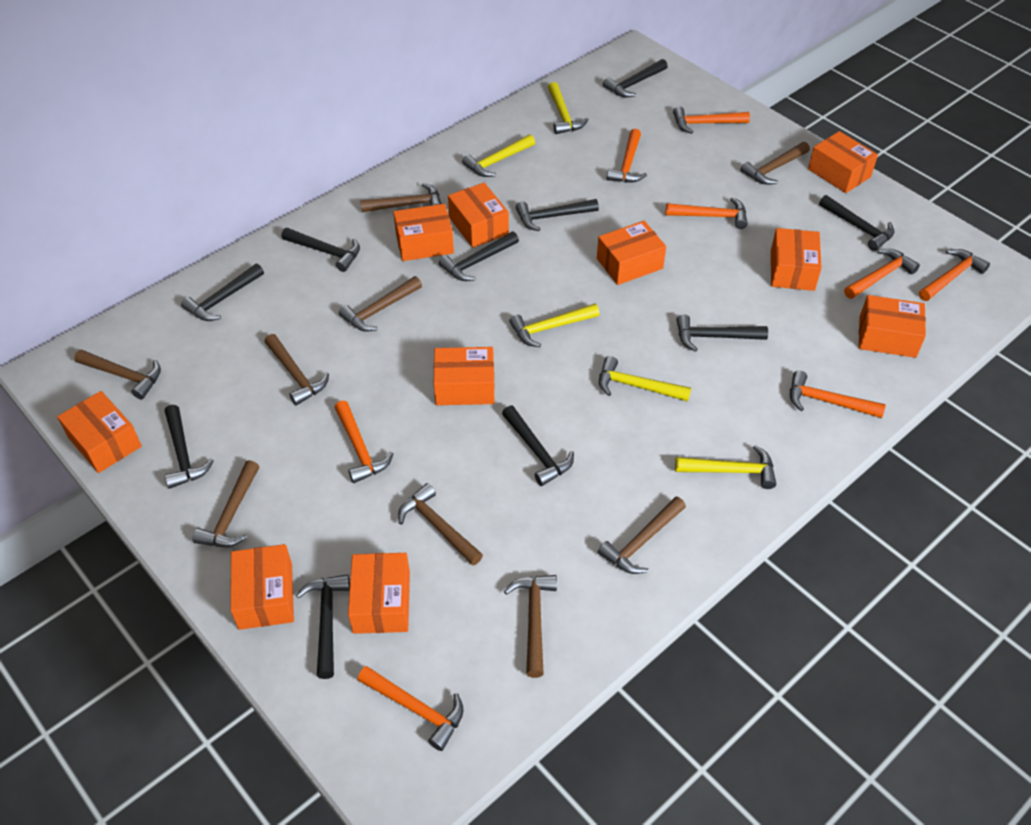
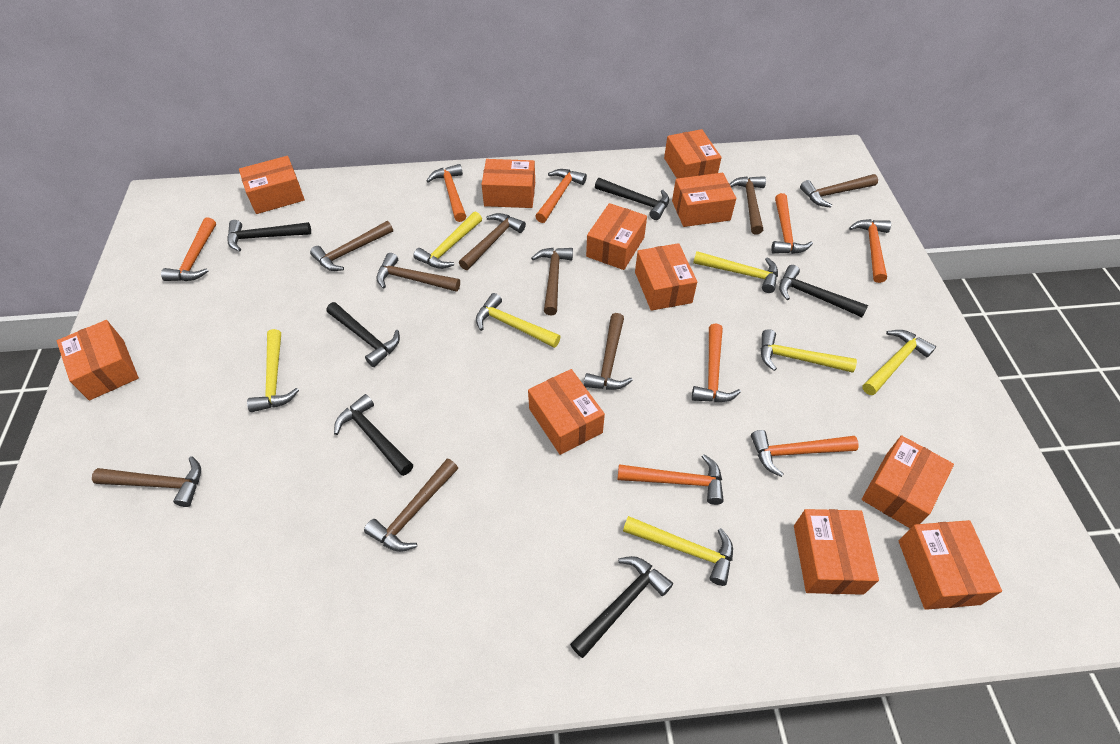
black hammer: 10 -> 6
orange box: 10 -> 11
yellow hammer: 5 -> 7

